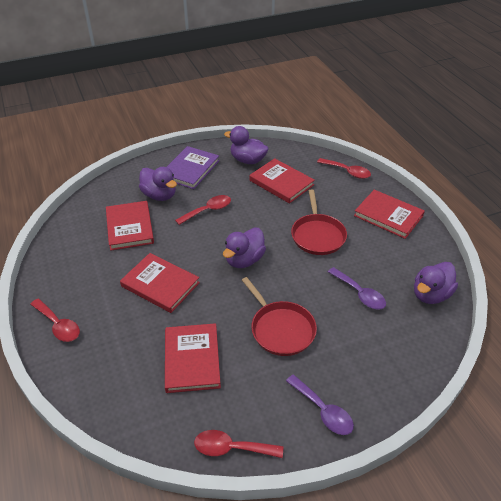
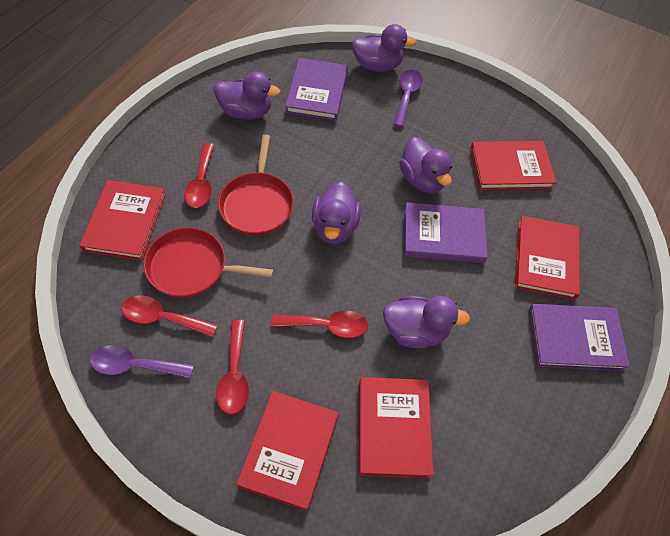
purple book: 1 -> 3
purple duck: 4 -> 5

